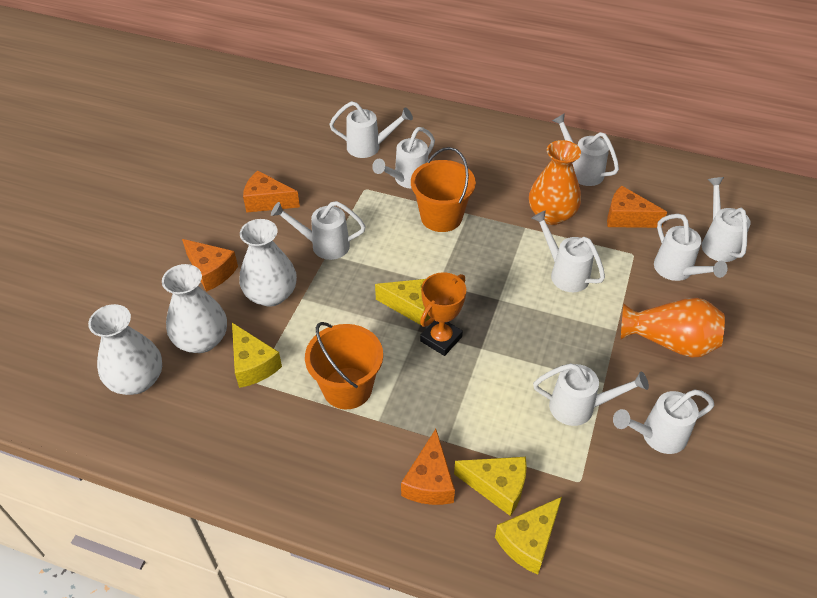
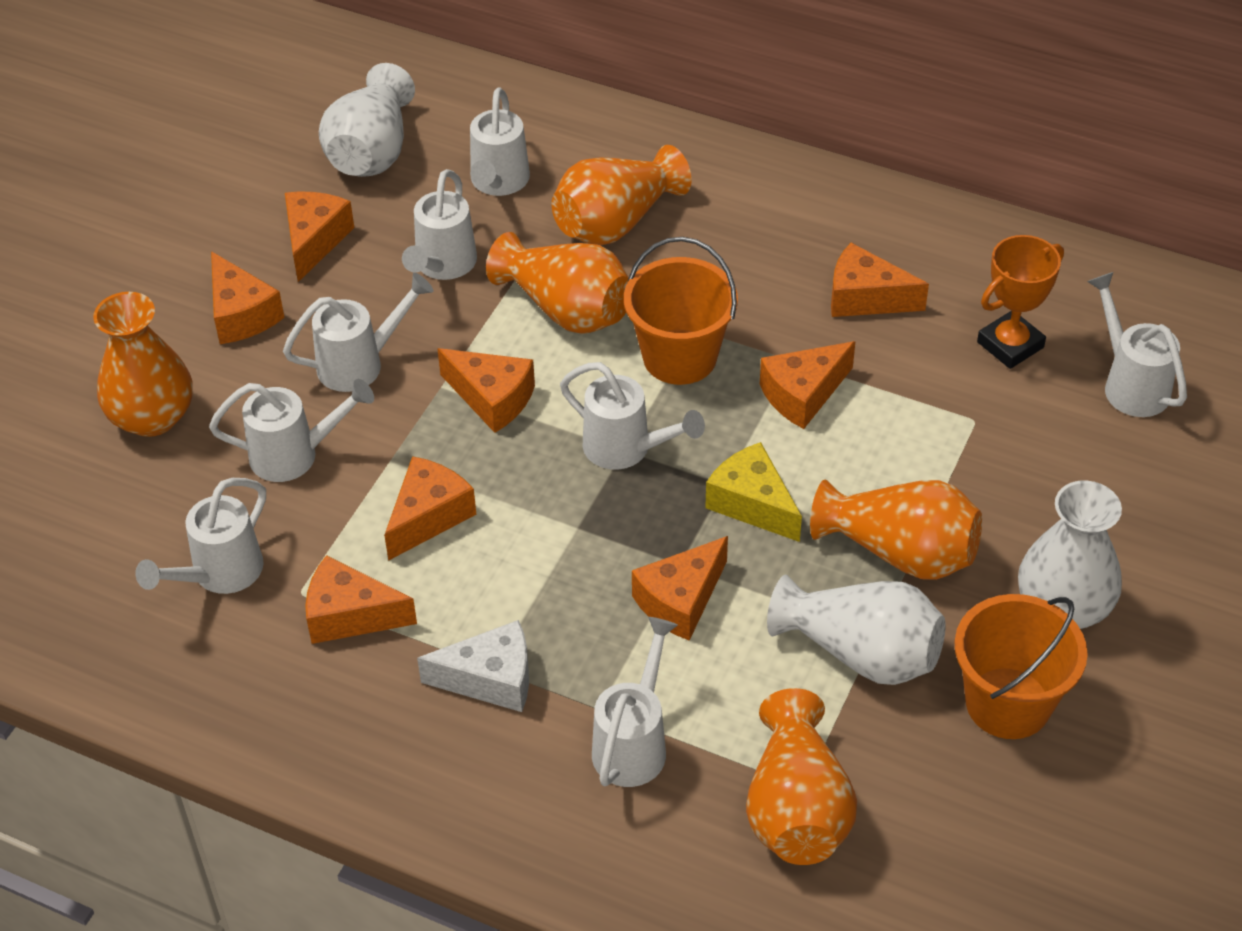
orange cheese: 4 -> 8
orange vase: 2 -> 5
white cheese: 0 -> 1
white watering can: 9 -> 8
yellow cheese: 4 -> 1

